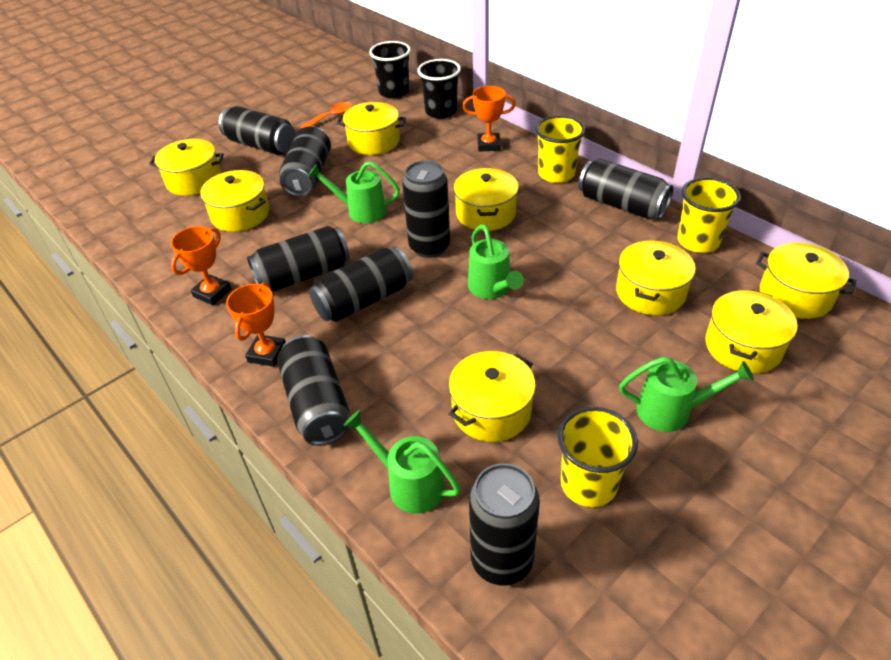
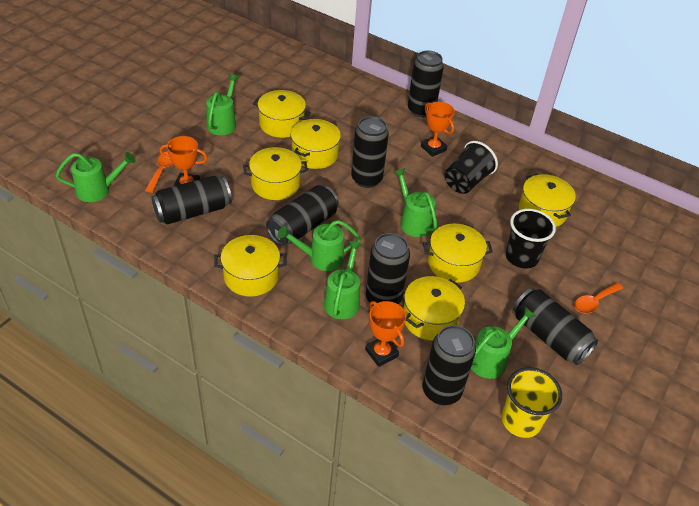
black can: 8 -> 7
green watering can: 4 -> 6
orange spoon: 1 -> 2
yellow cup: 3 -> 1
yellow pot: 8 -> 7

